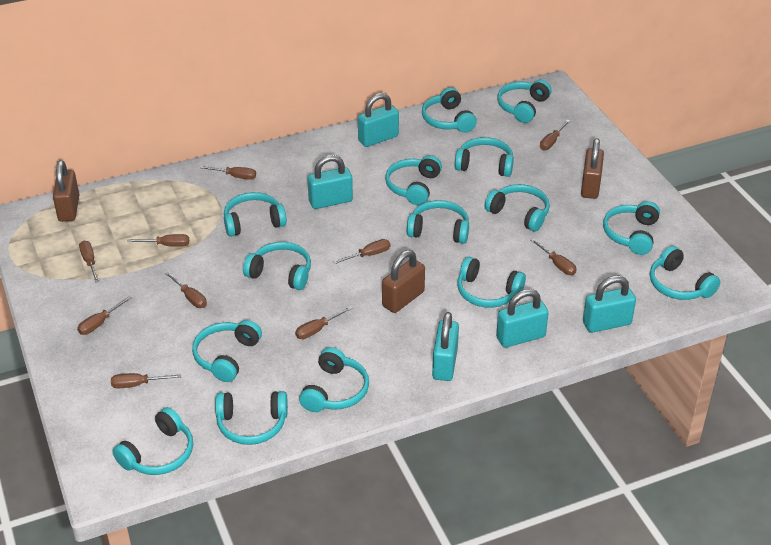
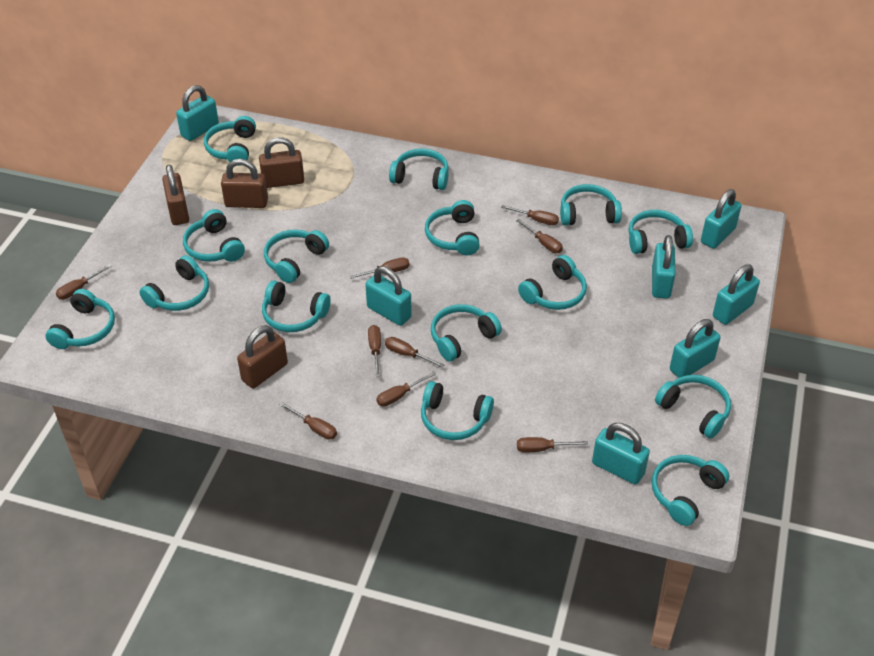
brown padlock: 3 -> 4
brown screwdriver: 10 -> 9
turquoise padlock: 5 -> 7

